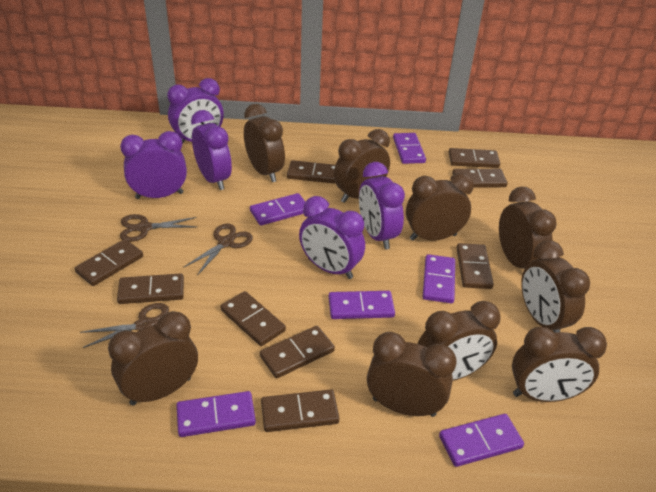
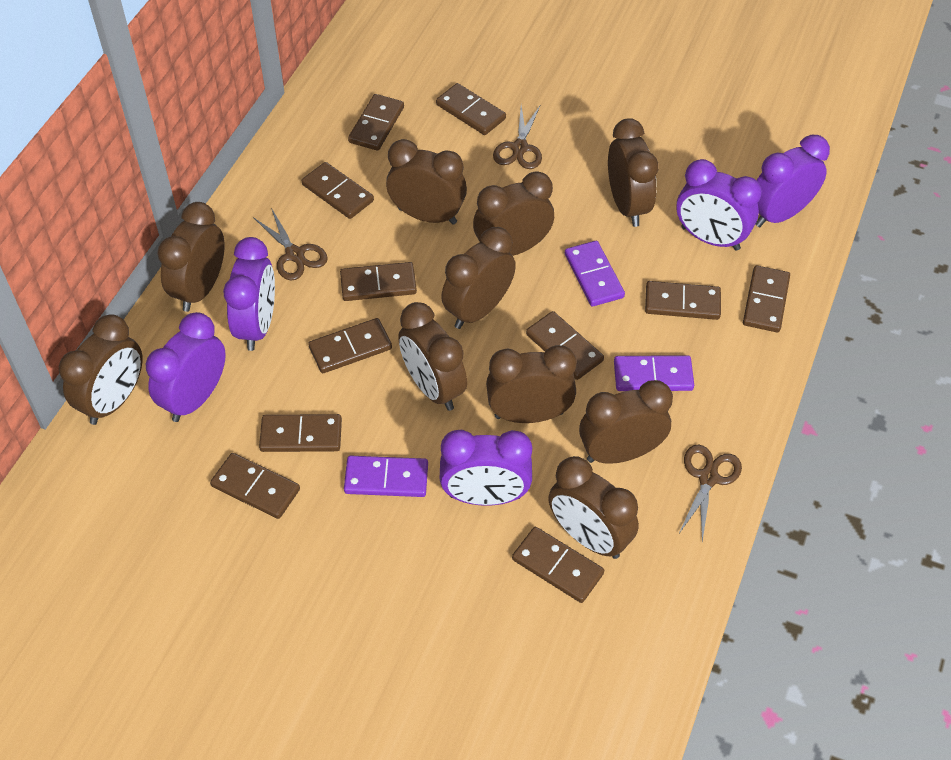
brown clock: 9 -> 10
brown domino: 9 -> 11
purple domino: 6 -> 3

